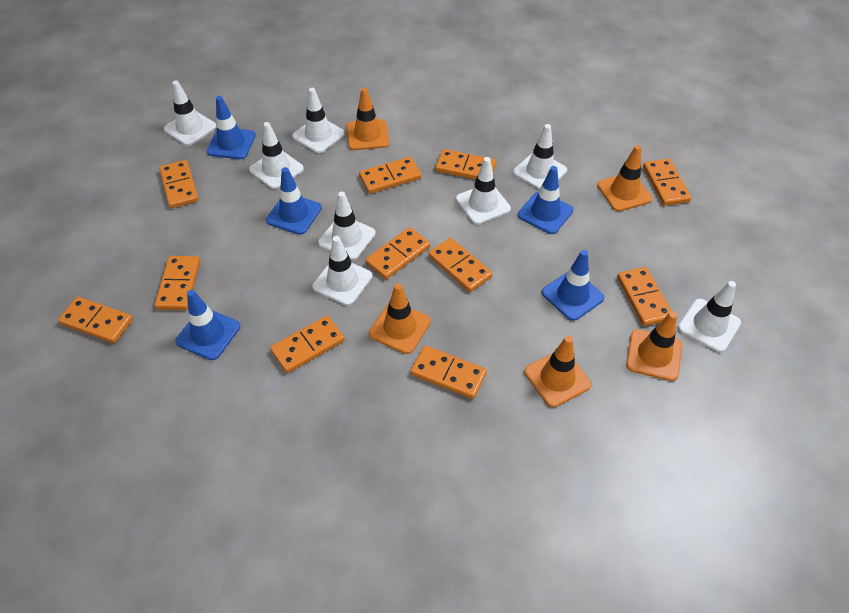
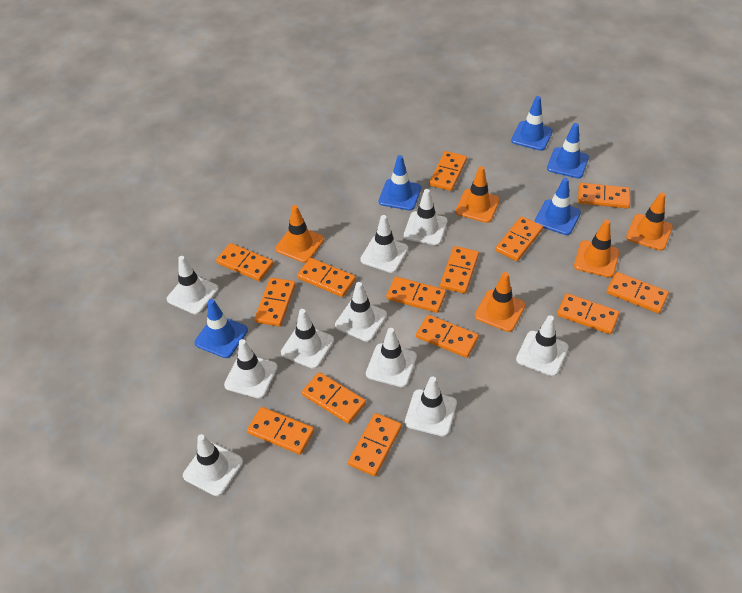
orange domino: 11 -> 14
white traffic cone: 8 -> 10

